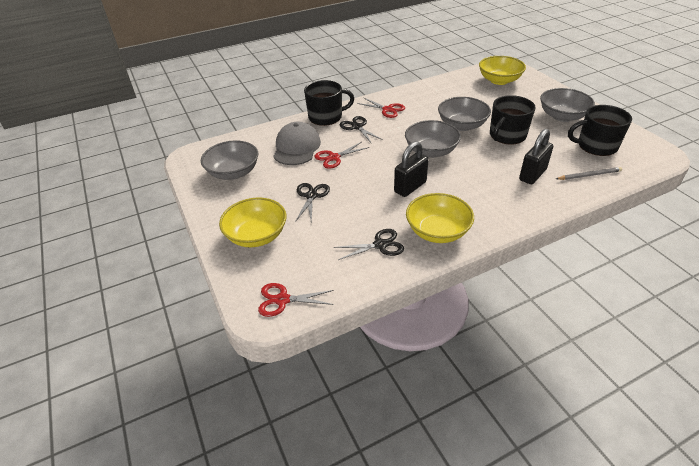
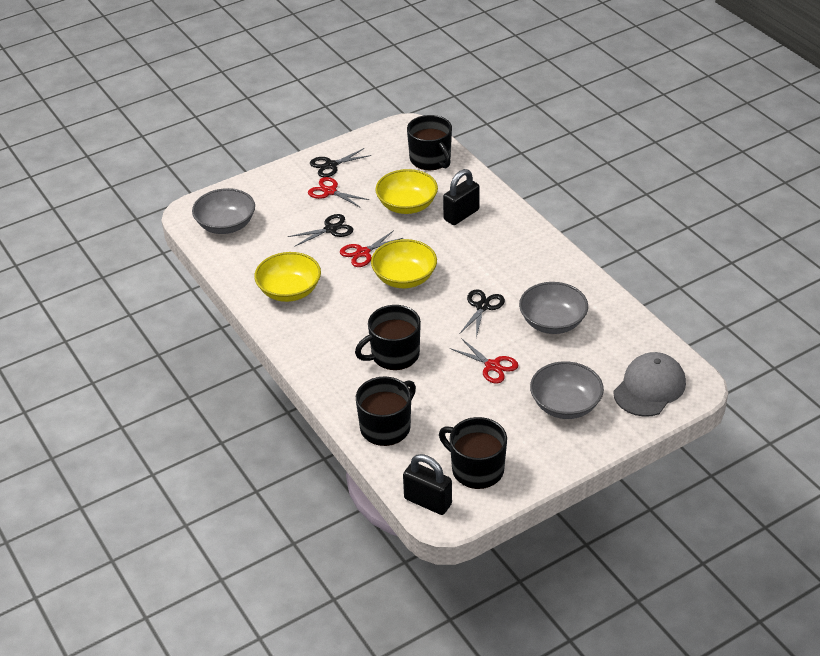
black mug: 3 -> 4
grey bowl: 4 -> 3
grey pencil: 1 -> 0

